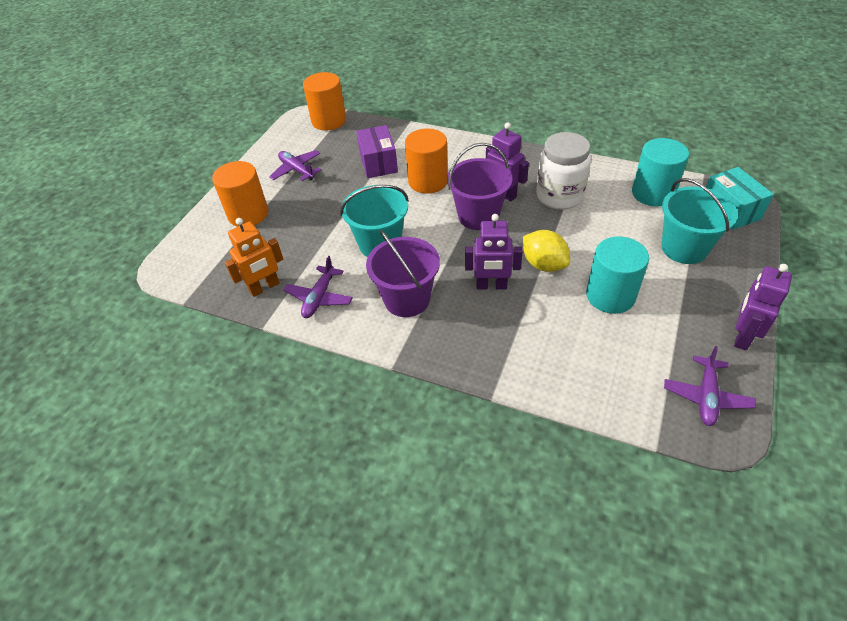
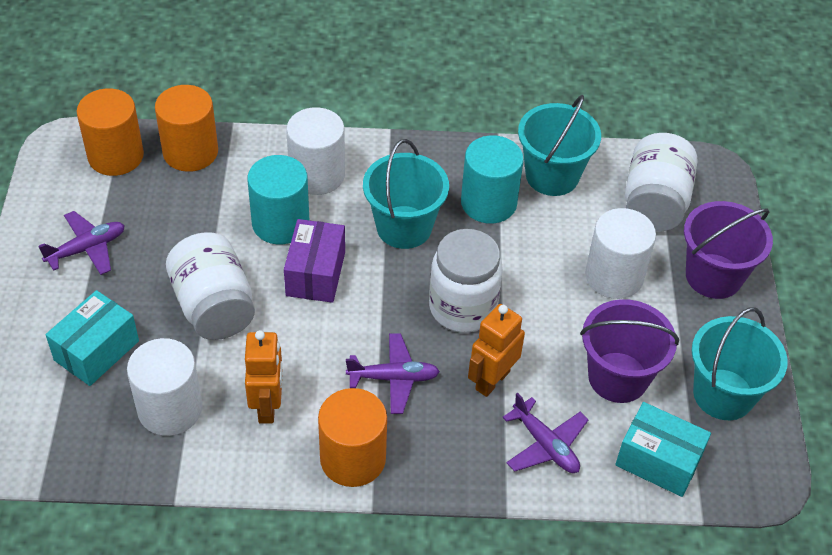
orange robot: 1 -> 2
purple robot: 3 -> 0
turquoise box: 1 -> 2
turquoise bucket: 2 -> 3
white cylinder: 0 -> 3
white jar: 1 -> 3
yellow lemon: 1 -> 0

